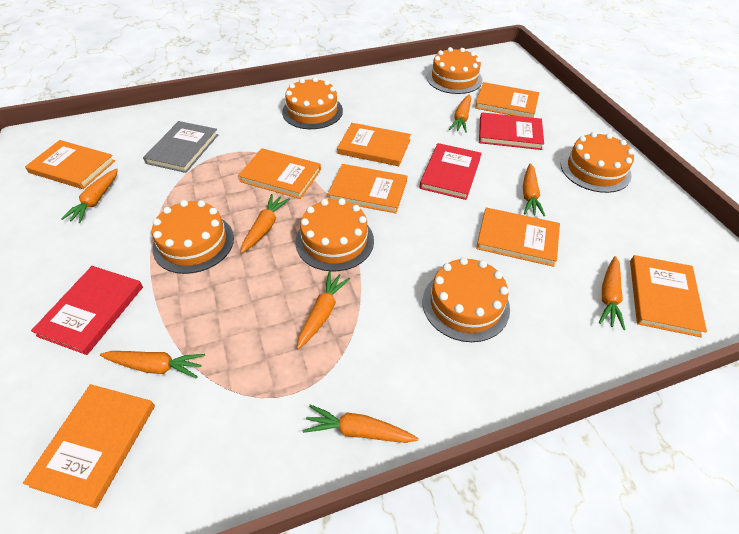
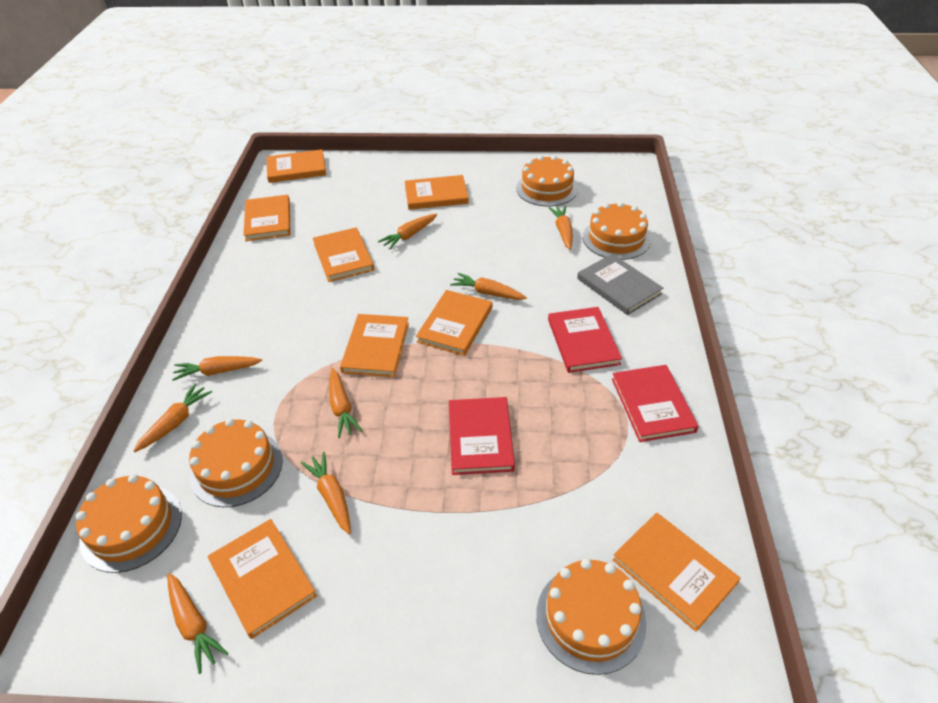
orange cake: 6 -> 5

